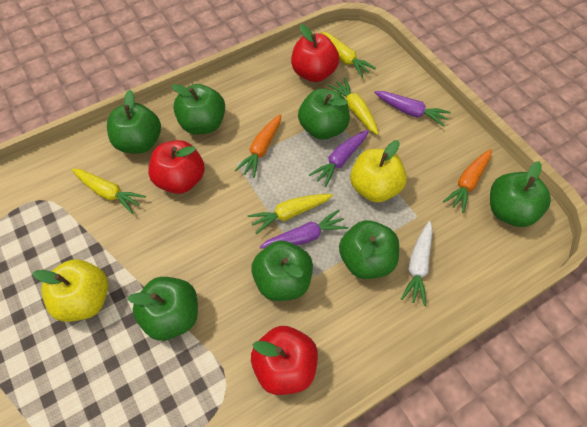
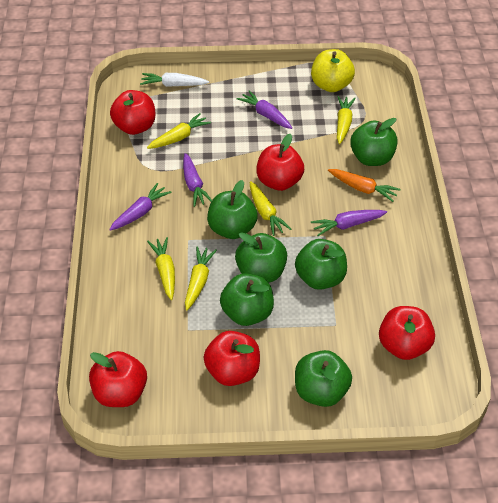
green apple: 7 -> 6
orange carrot: 2 -> 1
purple carrot: 3 -> 4
red apple: 3 -> 5
yellow apple: 2 -> 1
yellow carrot: 4 -> 5

